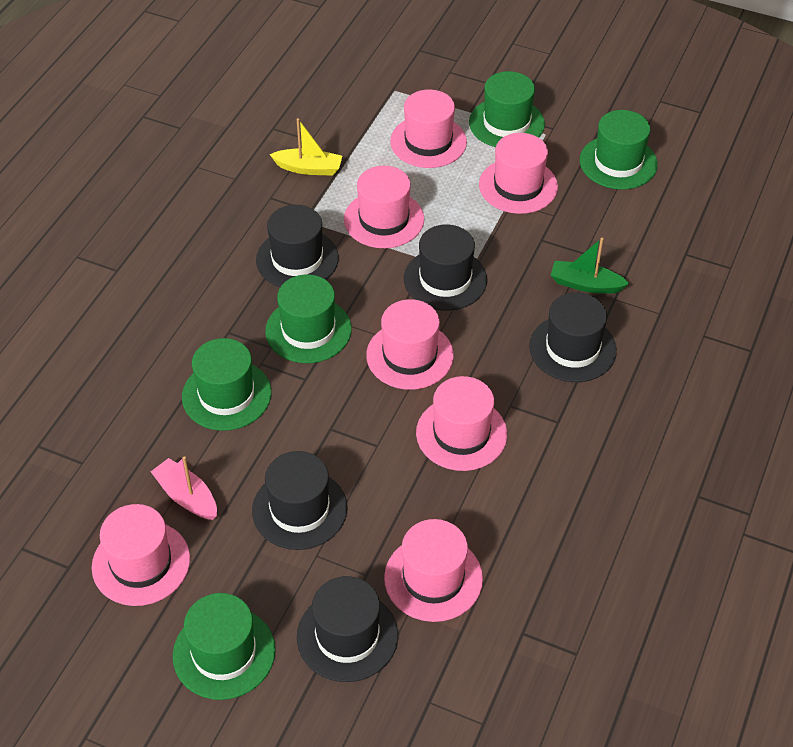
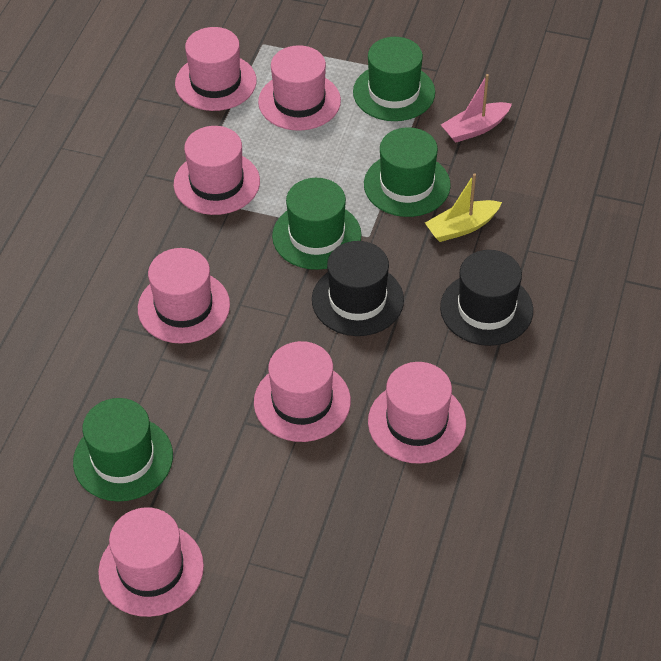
black hat: 5 -> 2
green boat: 1 -> 0
green hat: 5 -> 4

